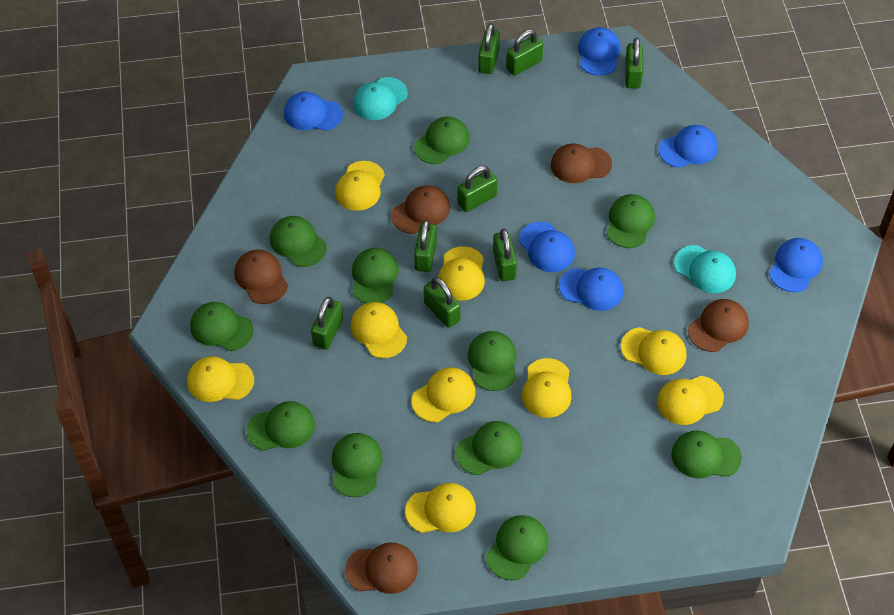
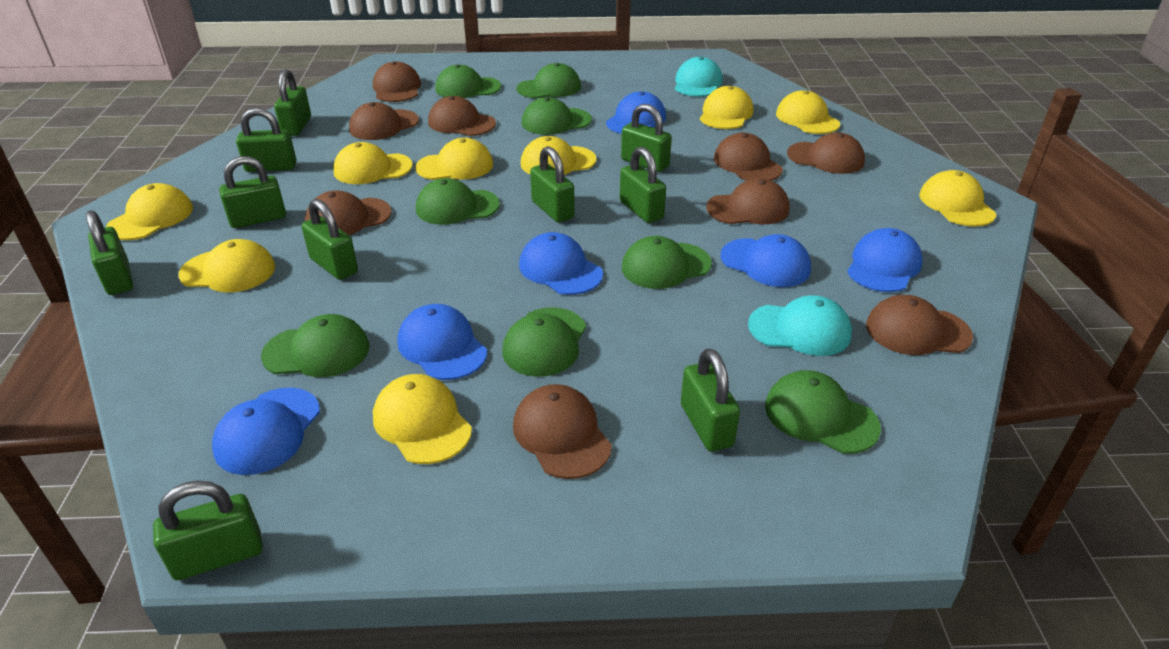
brown cap: 5 -> 9
green cap: 11 -> 8
green padlock: 8 -> 10

